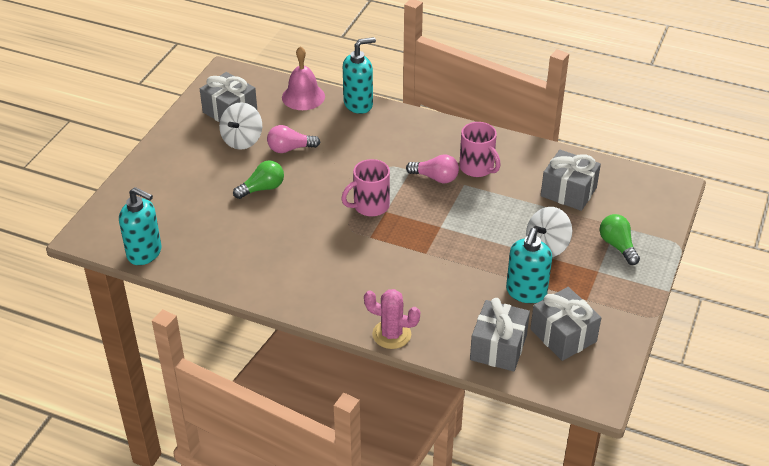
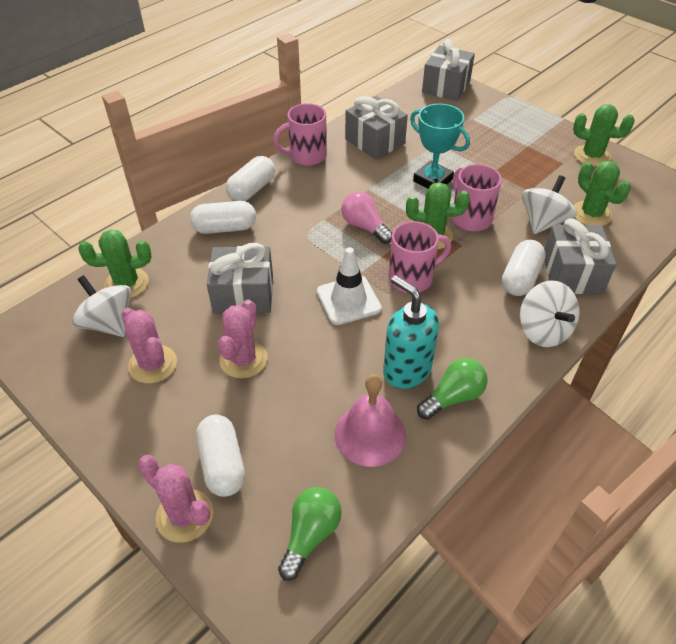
green cactus: 0 -> 4
pink cactus: 1 -> 3
pink light bulb: 2 -> 1
pink mug: 2 -> 3
turquoise soap dispenser: 3 -> 1
turquoise trophy: 0 -> 1
white capsule: 0 -> 4
white spinning top: 2 -> 3
white traffic cone: 0 -> 1

